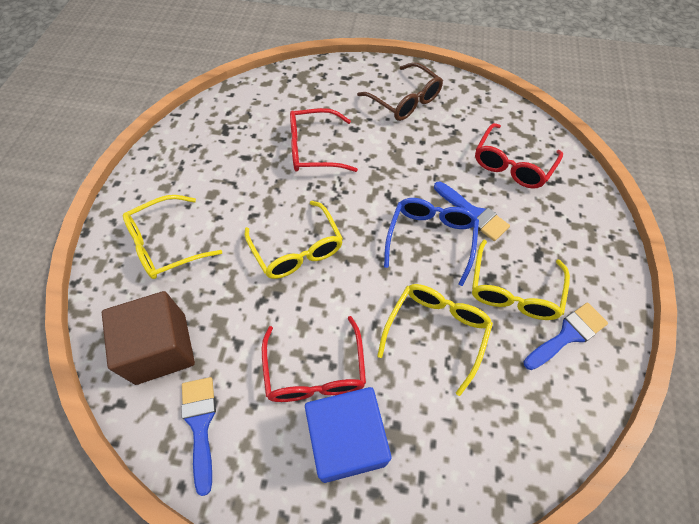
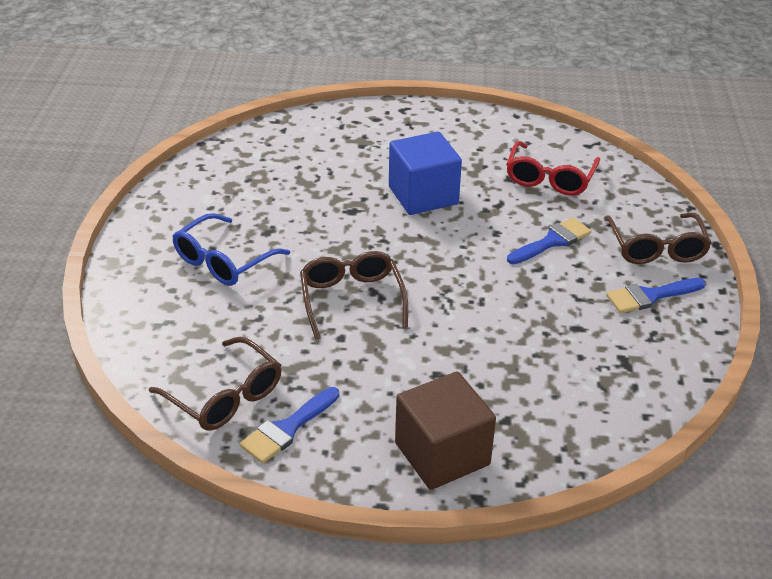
brown glasses: 1 -> 3
red glasses: 3 -> 1
yellow glasses: 4 -> 0

